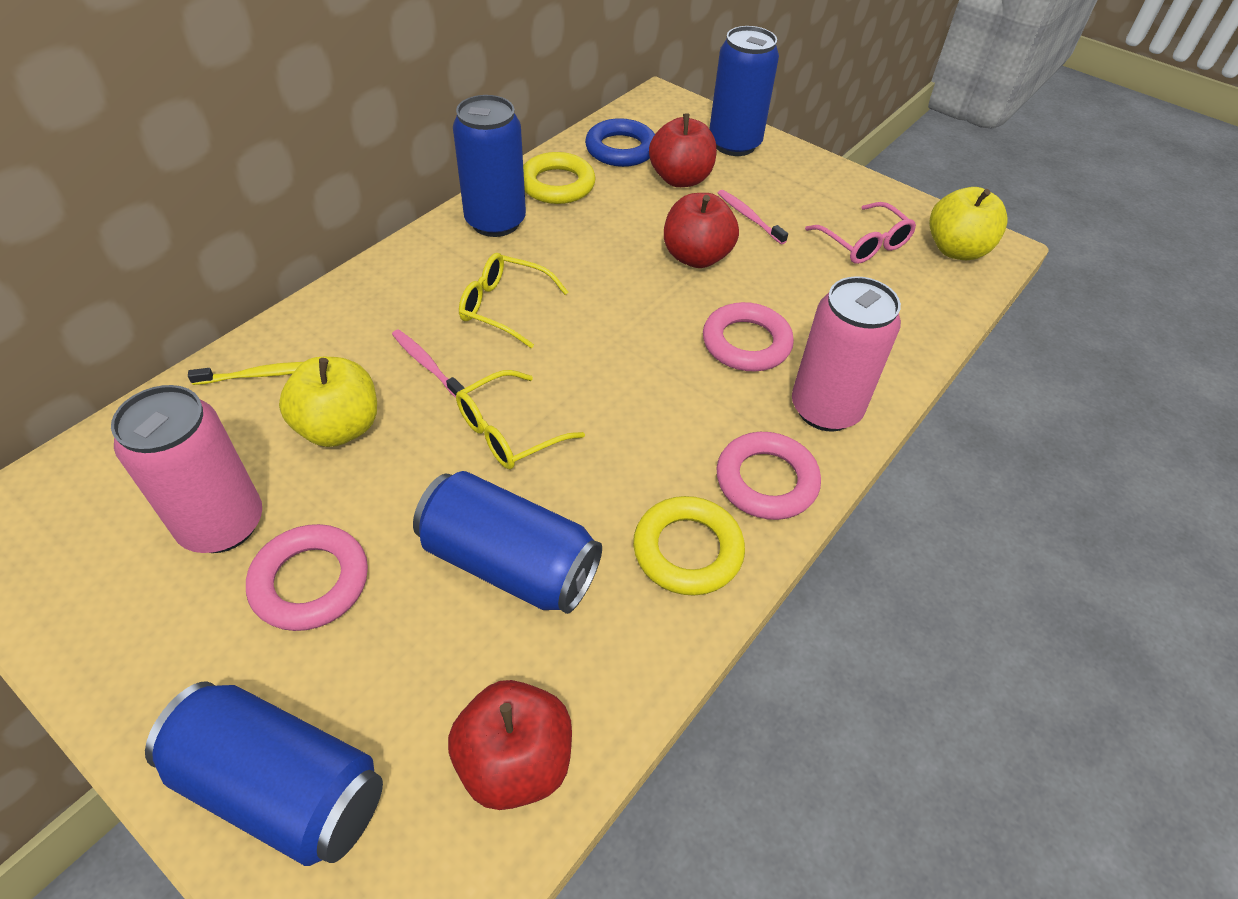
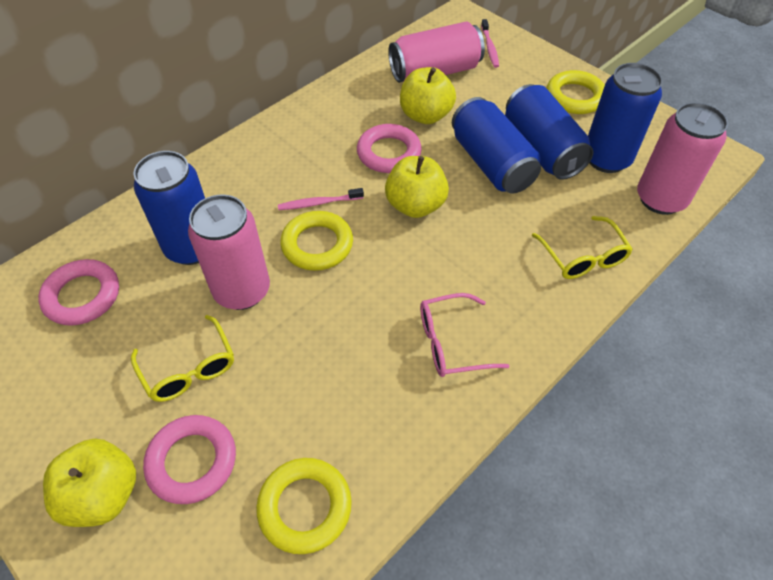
blue ring: 1 -> 0
pink can: 2 -> 3
red apple: 3 -> 0
yellow apple: 2 -> 3
yellow ring: 2 -> 3
yellow toothbrush: 1 -> 0

